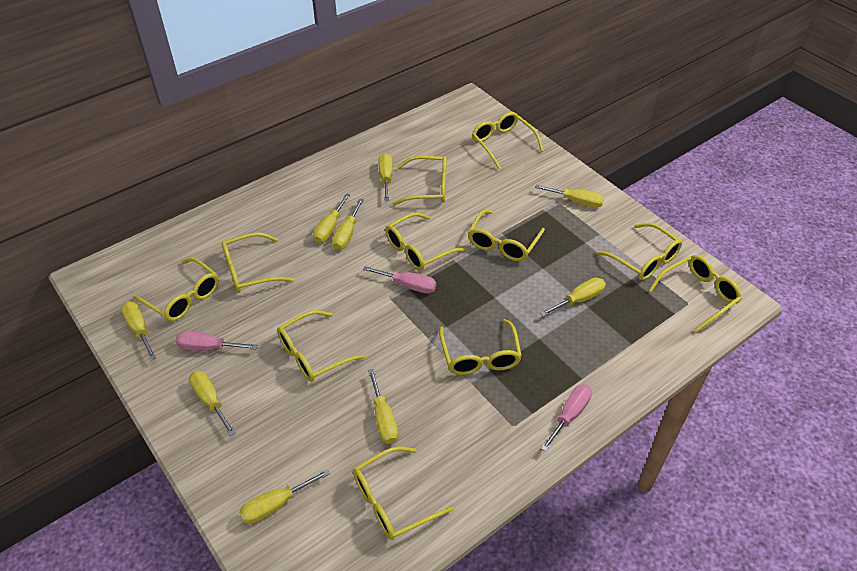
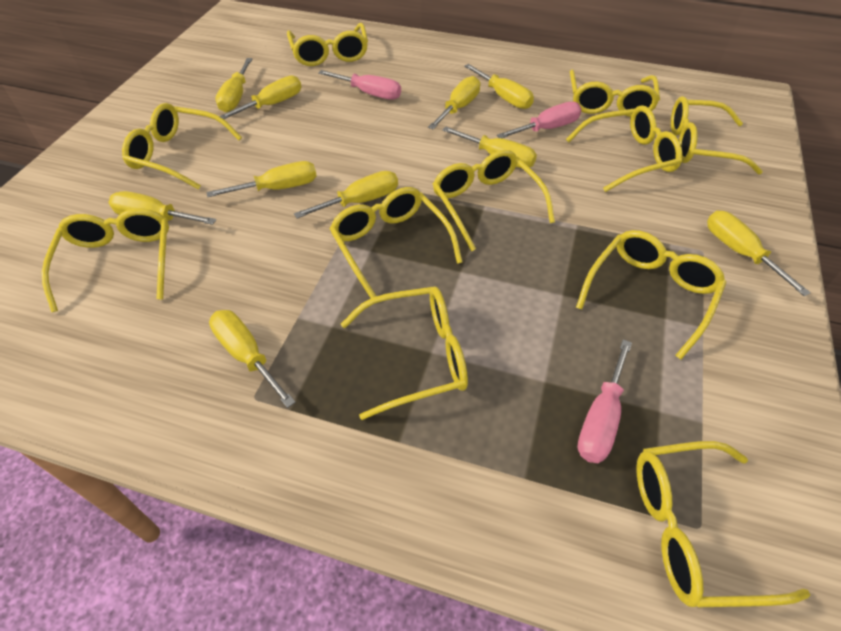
yellow screwdriver: 9 -> 10

